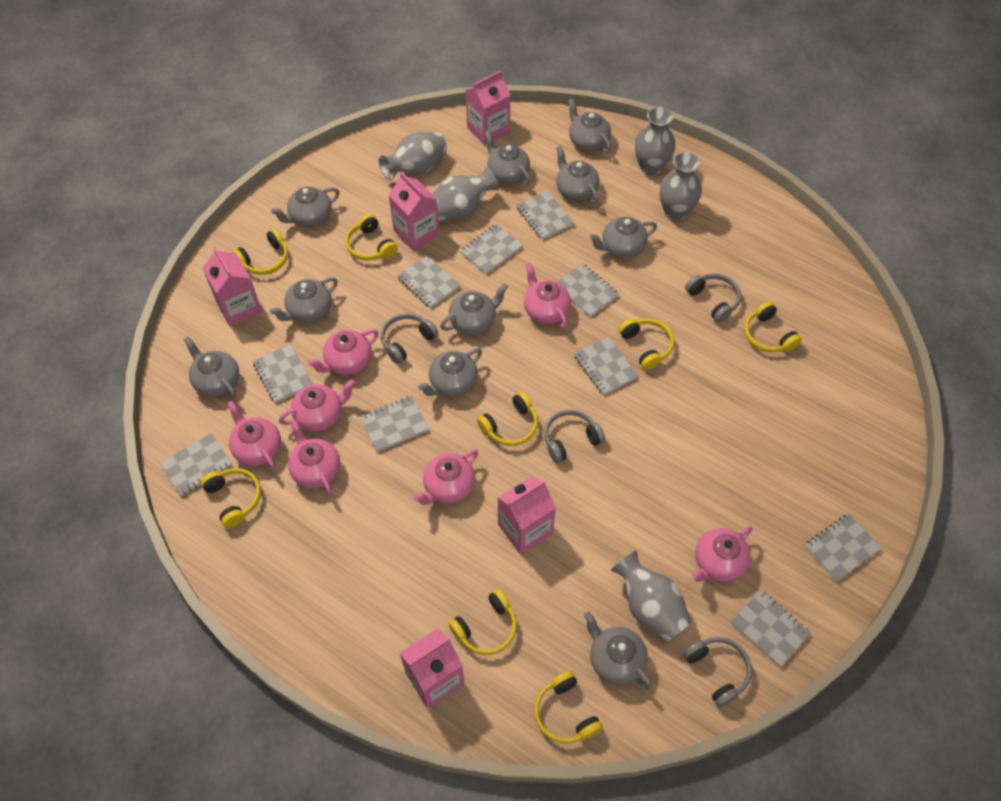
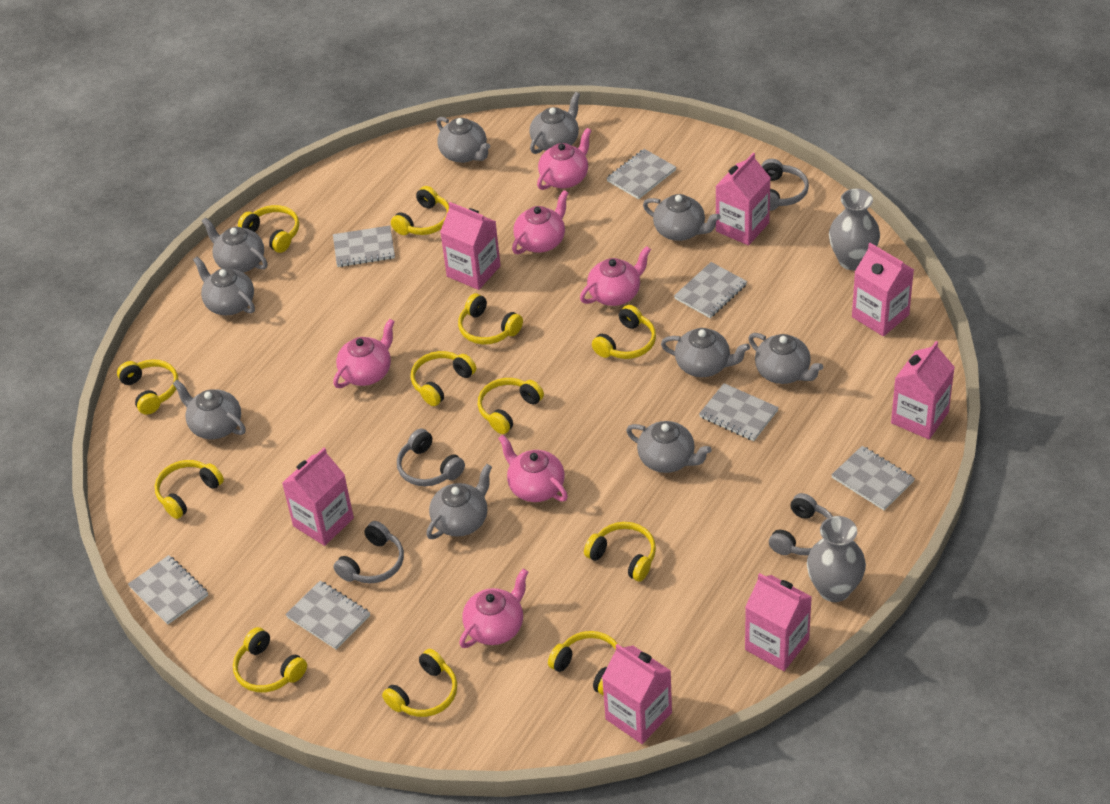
grey notebook: 10 -> 7
grey vase: 5 -> 2
pink carton: 5 -> 7
pink teapot: 7 -> 6
yellow headphones: 8 -> 12

